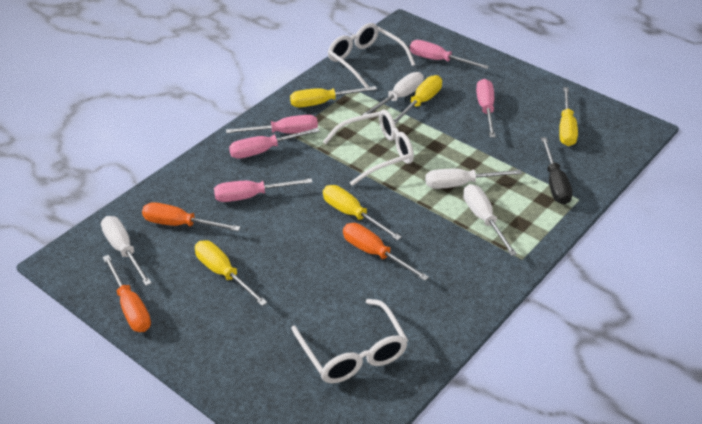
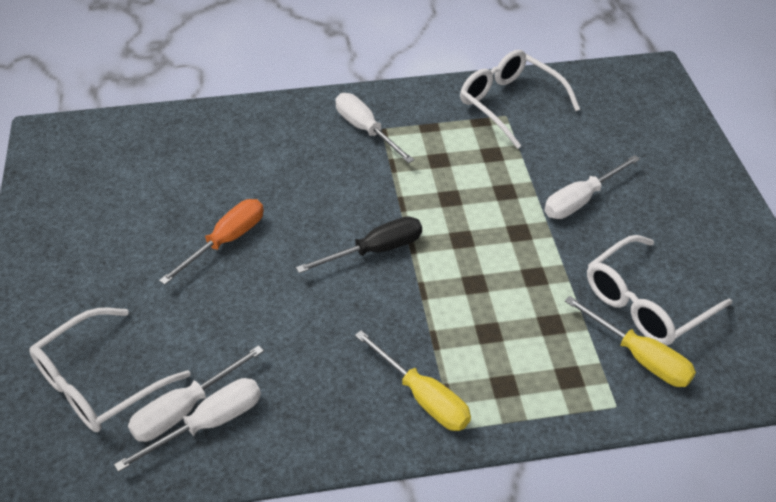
orange screwdriver: 3 -> 1
pink screwdriver: 5 -> 0
yellow screwdriver: 5 -> 2

